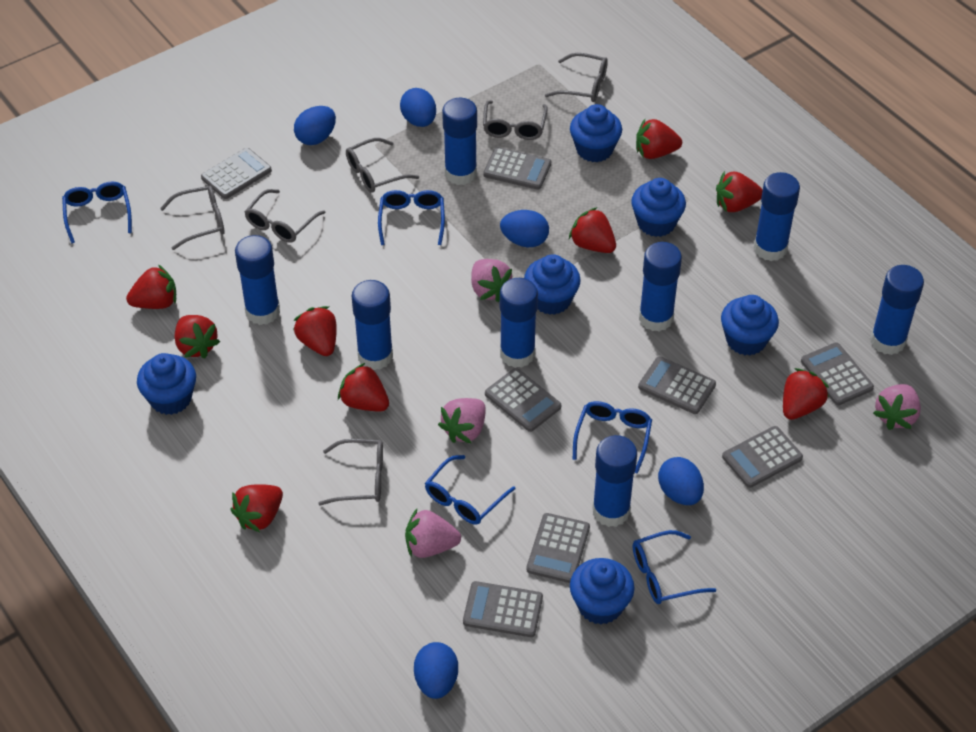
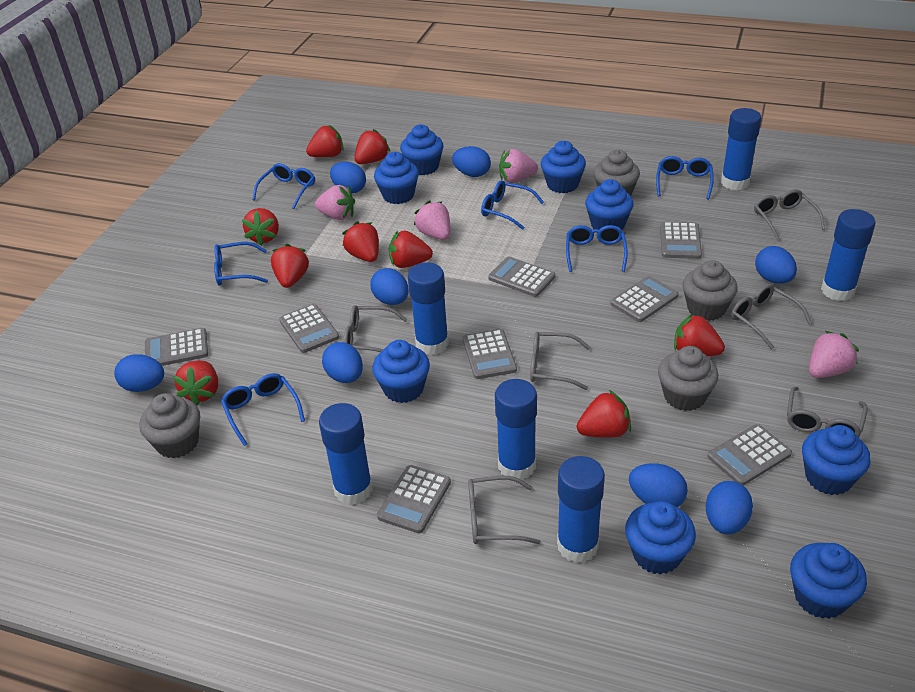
blue cupcake: 6 -> 8
blue egg: 5 -> 8
blue glasses: 5 -> 6
blue glue stick: 8 -> 6
grey cupcake: 0 -> 4

